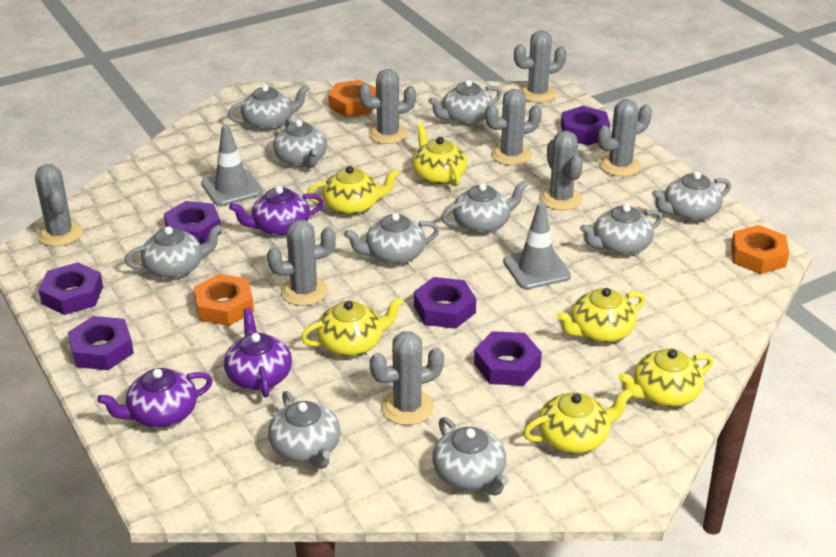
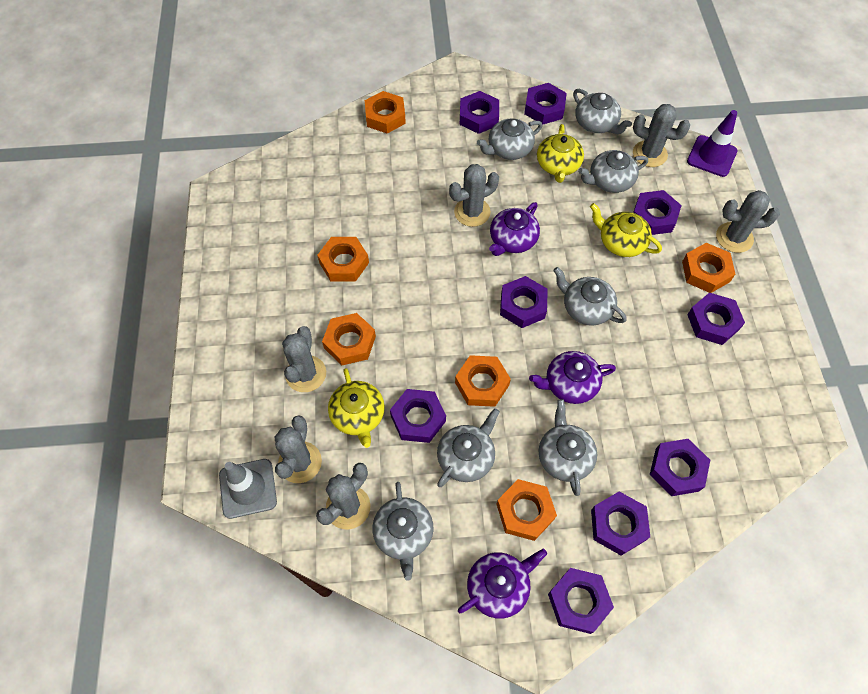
grey cactus: 8 -> 6
grey teapot: 10 -> 7
grey traffic cone: 2 -> 1
orange nut: 3 -> 6
purple nut: 6 -> 9
purple traffic cone: 0 -> 1
yellow teapot: 6 -> 3

